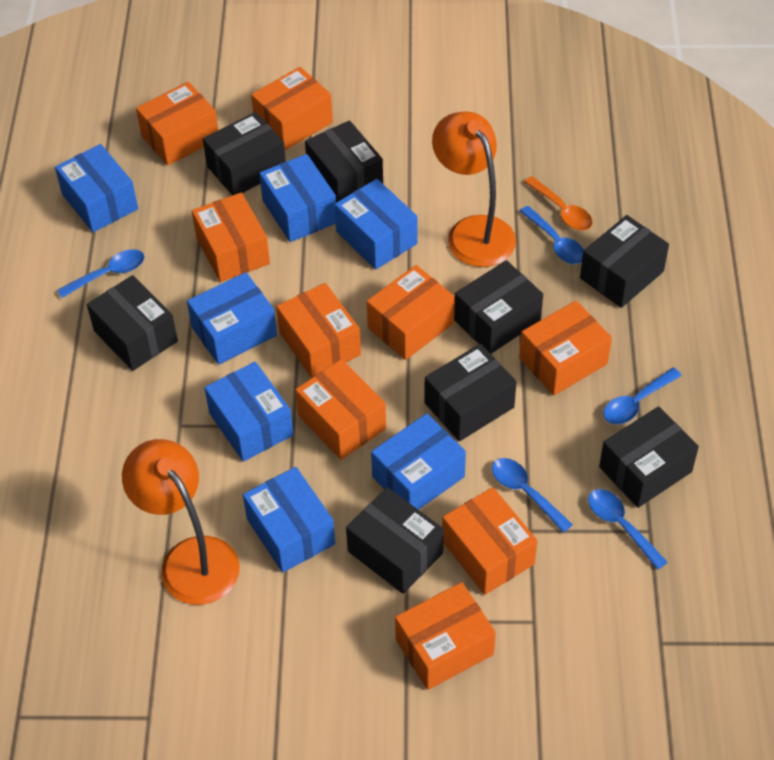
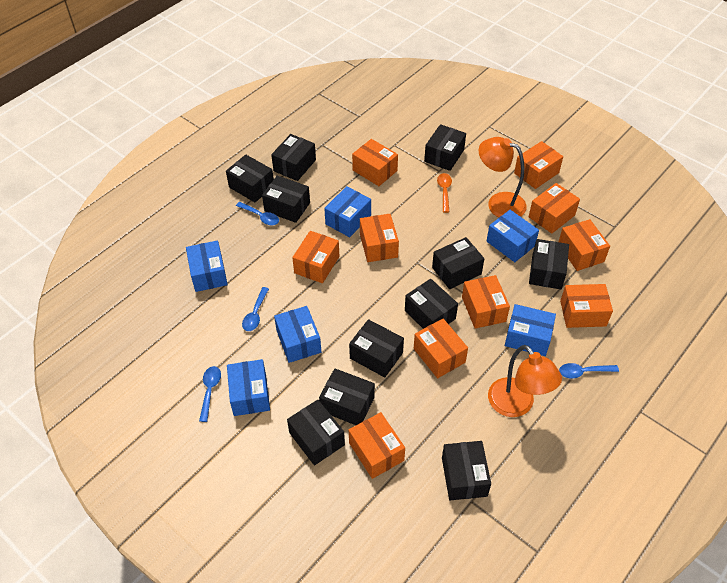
black box: 8 -> 11
blue box: 7 -> 6
blue spoon: 5 -> 4
orange box: 9 -> 10

